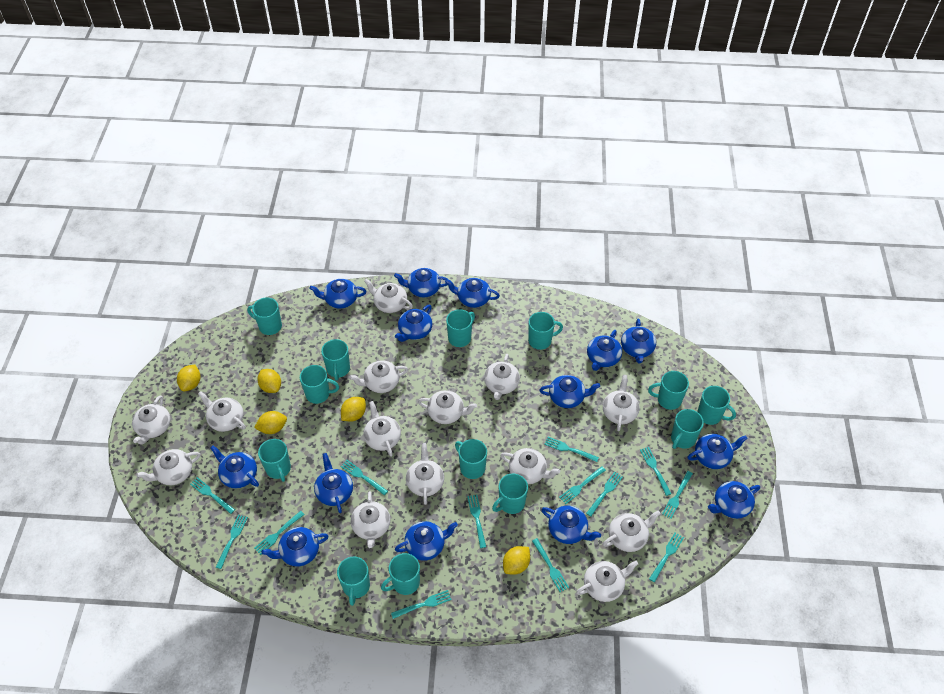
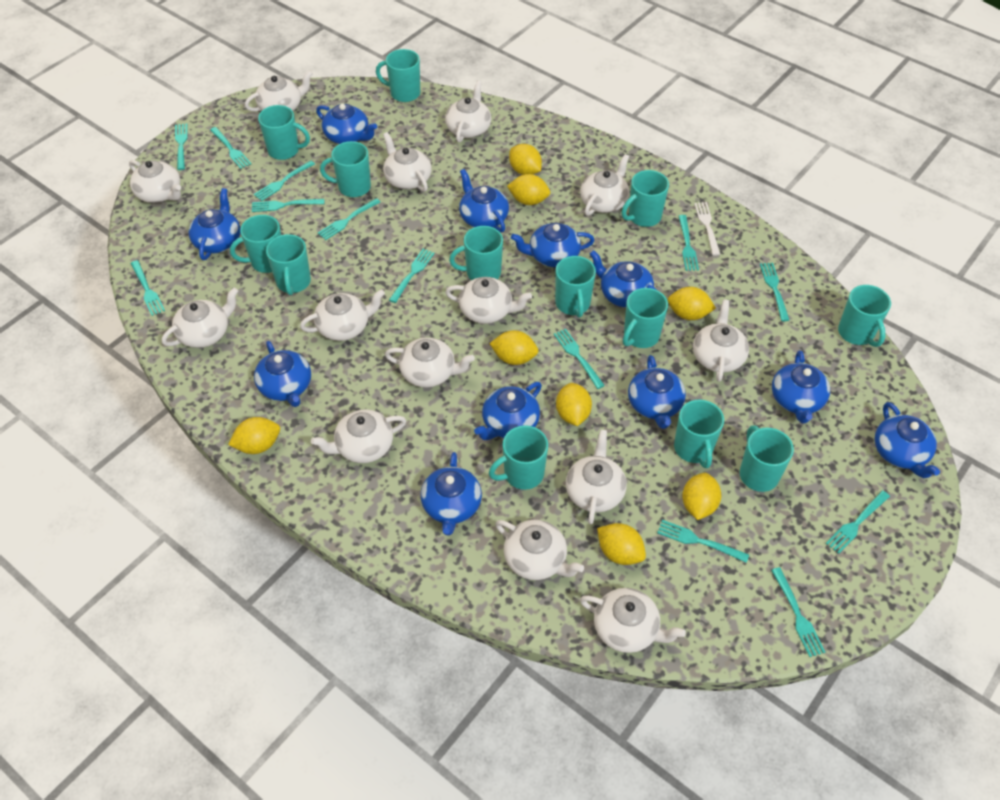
blue teapot: 14 -> 11
white fork: 0 -> 1
yellow lemon: 5 -> 8

